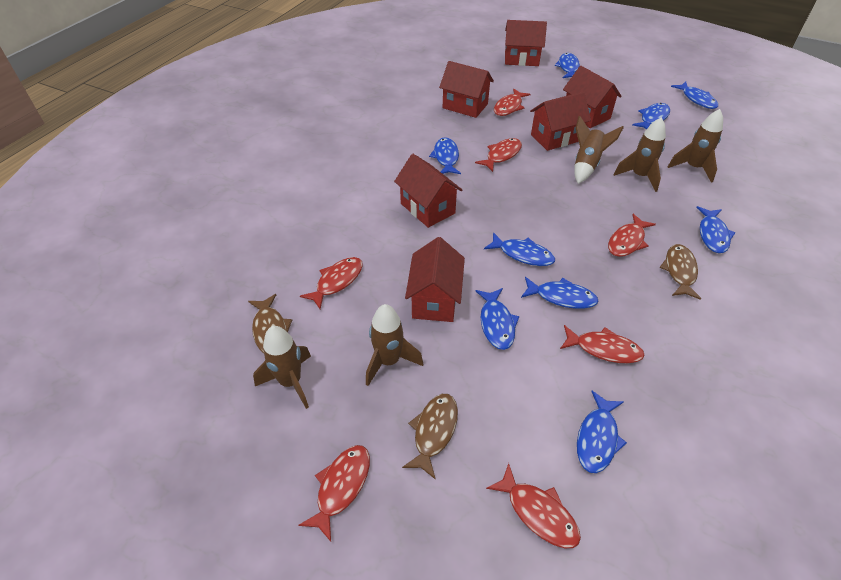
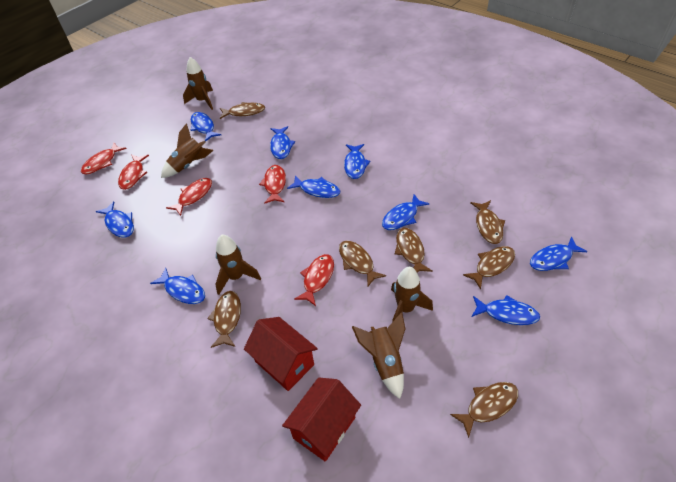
brown fish: 3 -> 7
red fish: 7 -> 5
red house: 6 -> 2

